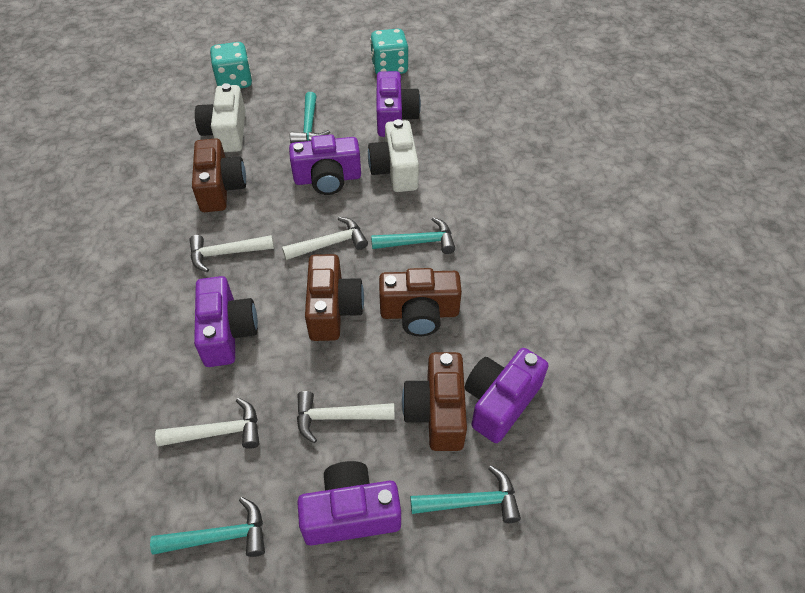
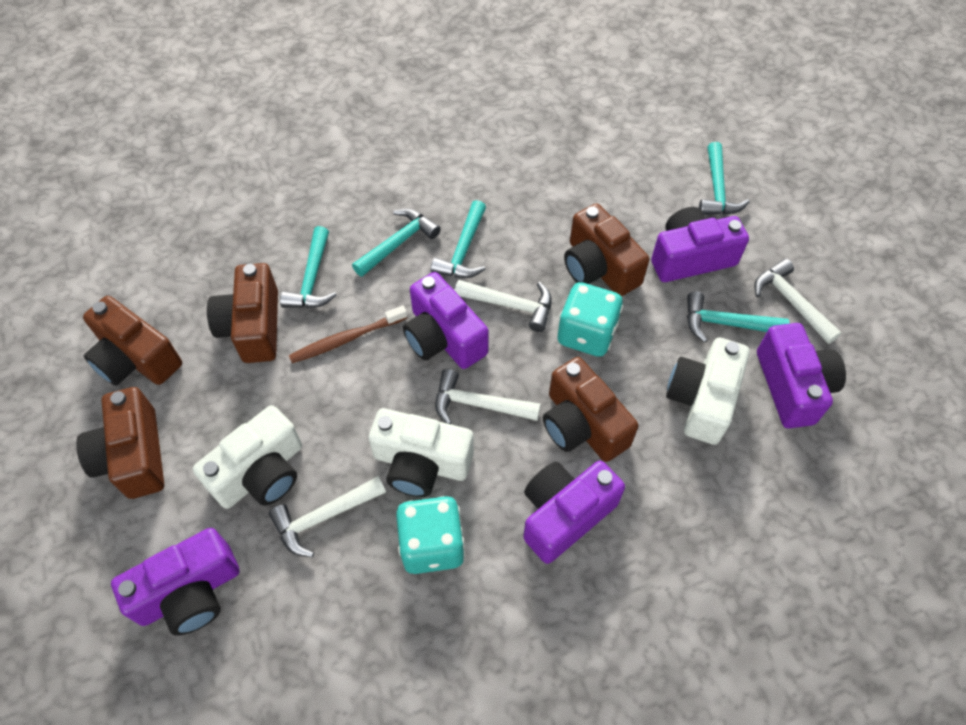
brown camera: 4 -> 5
brown toothbrush: 0 -> 1
turquoise hammer: 4 -> 5
white camera: 2 -> 3

